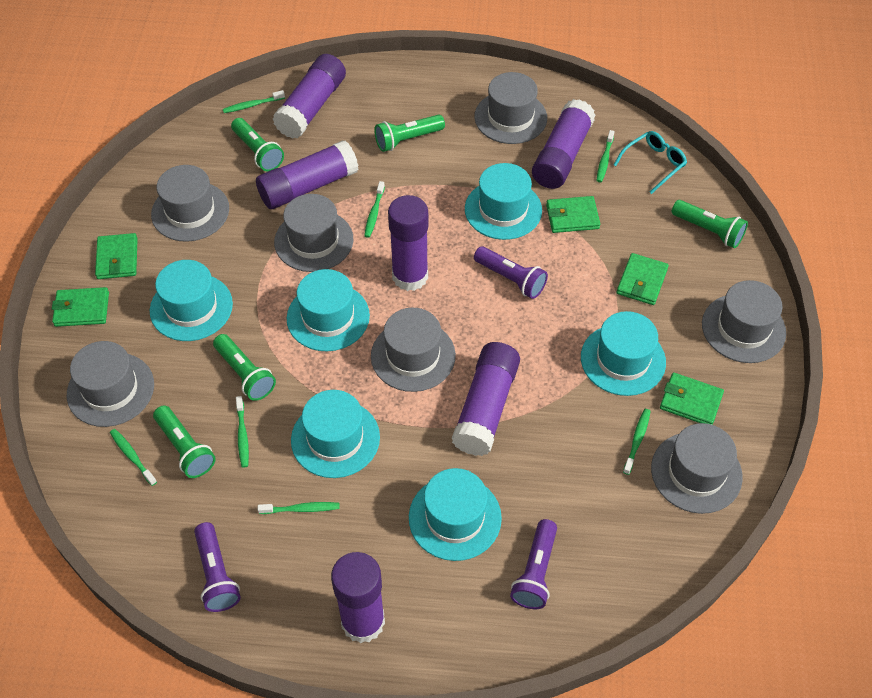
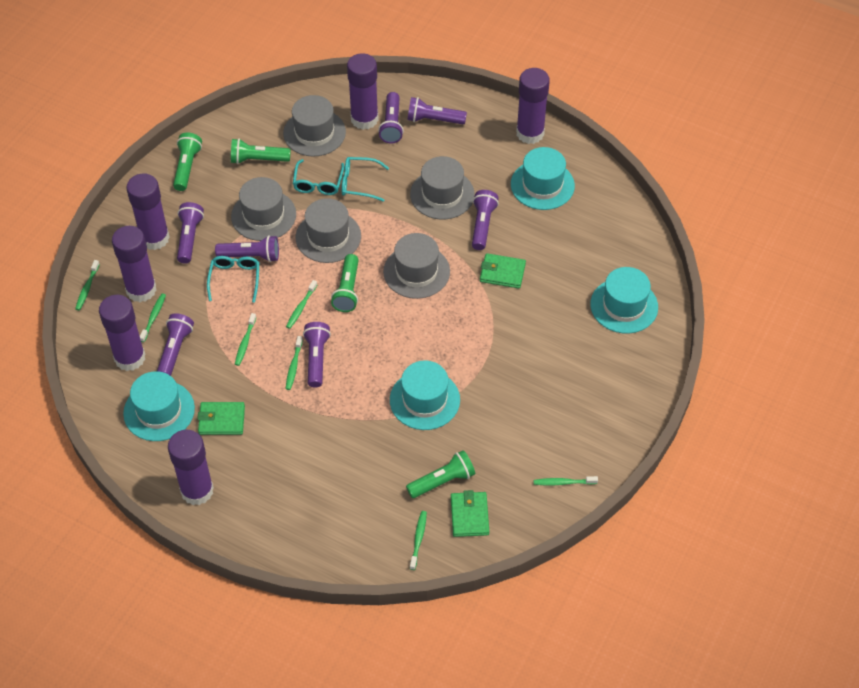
green flashlight: 5 -> 4
green wallet: 5 -> 3
grey hat: 7 -> 5
purple flashlight: 3 -> 7
turquoise glasses: 1 -> 3
turquoise hat: 6 -> 4

